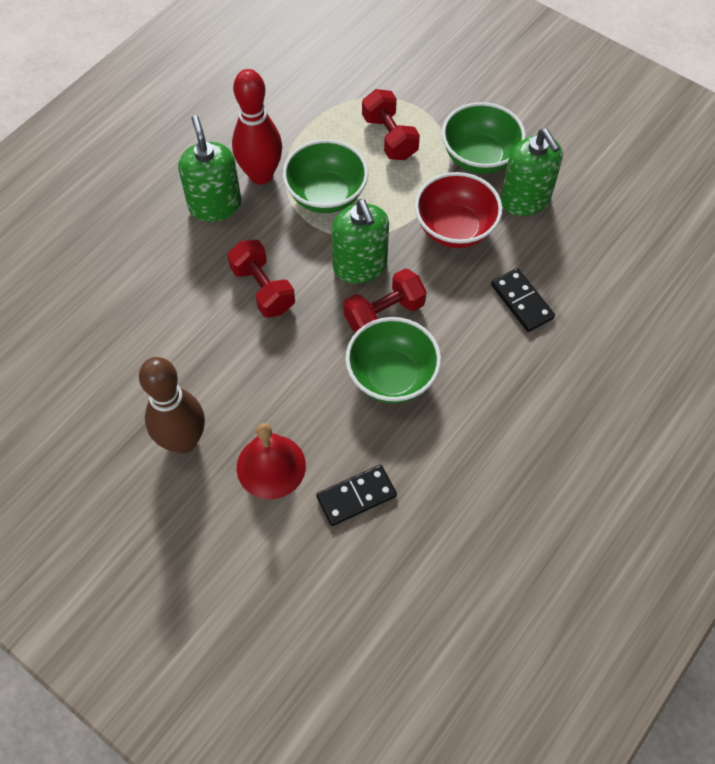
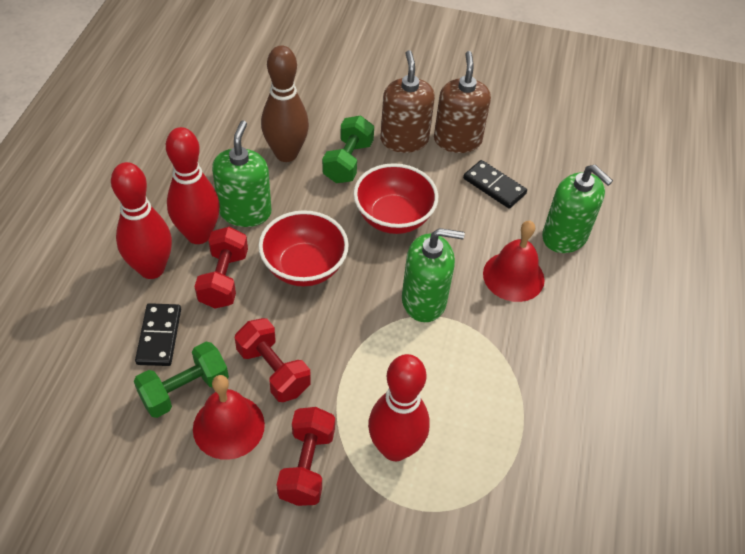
brown soap dispenser: 0 -> 2
green bowl: 3 -> 0
green dumbbell: 0 -> 2
red bell: 1 -> 2
red bowl: 1 -> 2
red bowling pin: 1 -> 3

